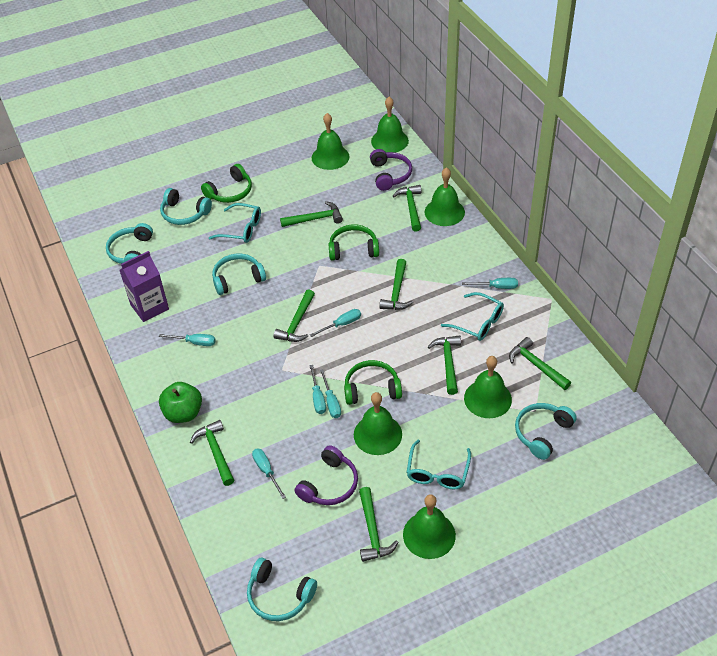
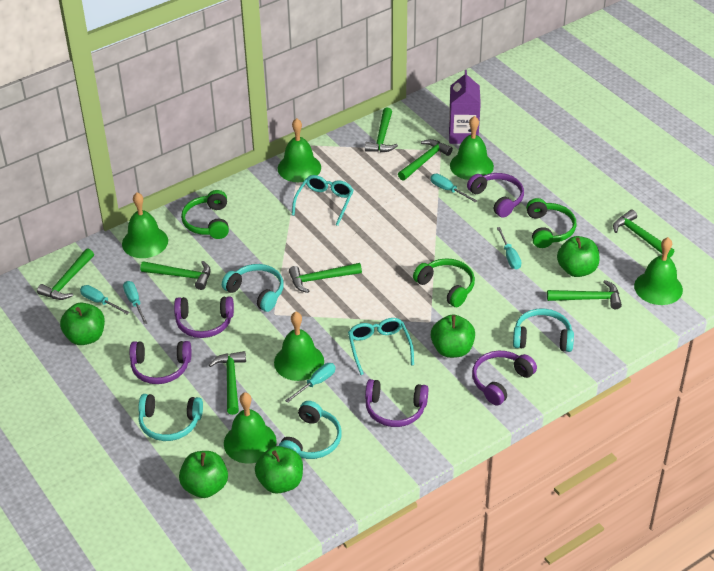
green apple: 1 -> 5
purple headphones: 2 -> 5
turquoise glasses: 3 -> 2
turquoise headphones: 5 -> 4
turquoise screwdriver: 6 -> 5

